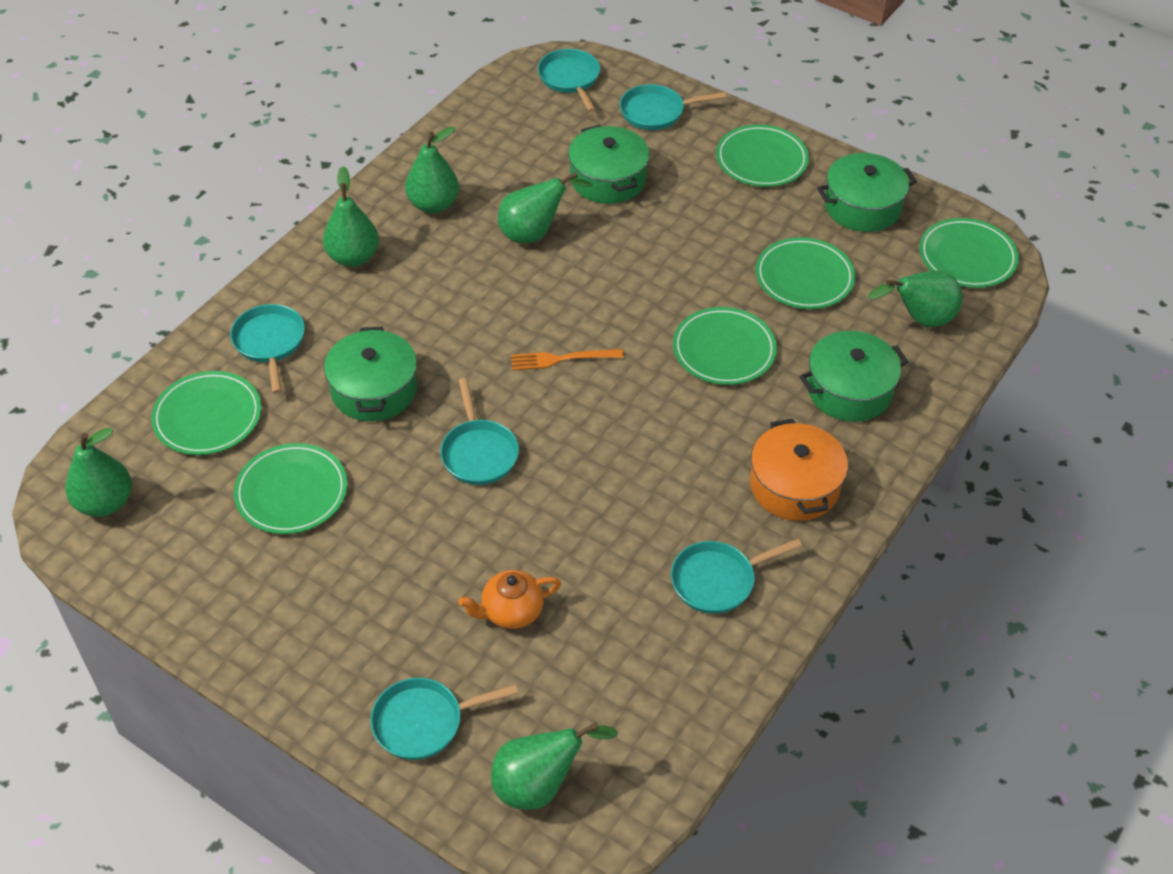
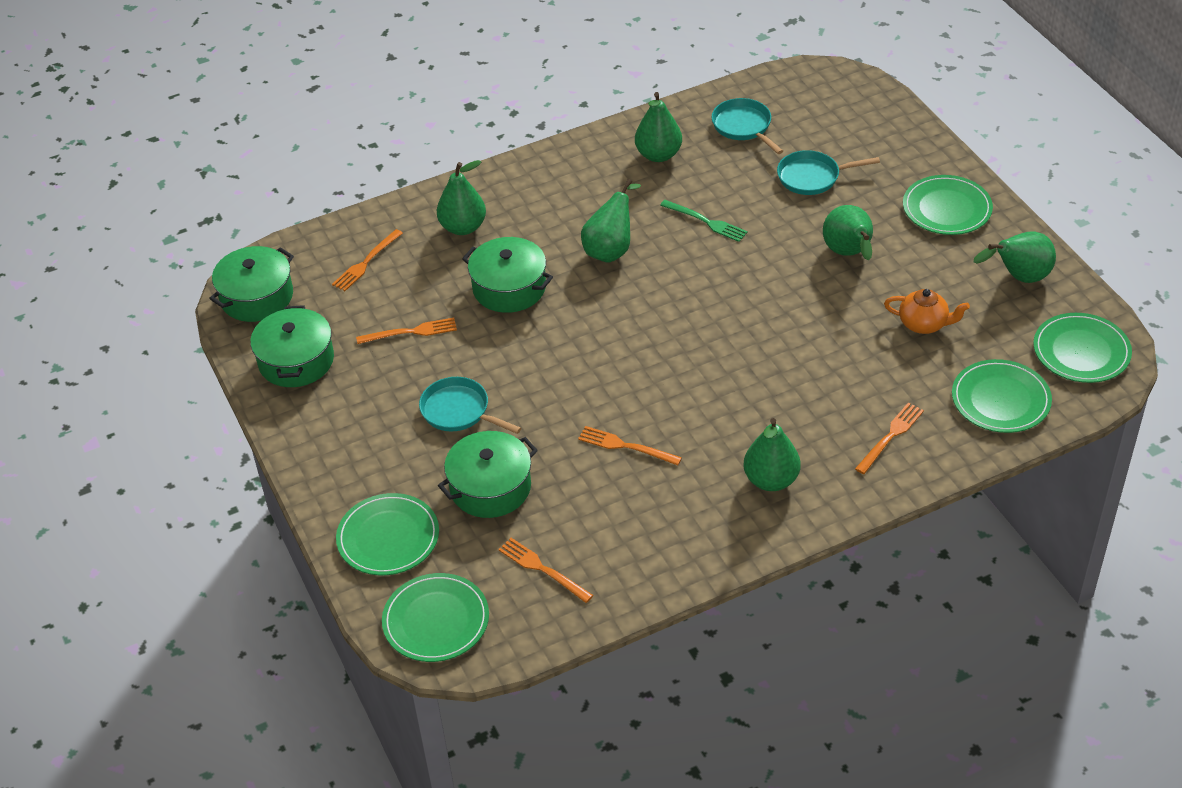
green fork: 0 -> 1
green plate: 6 -> 5
orange fork: 1 -> 5
orange pot: 1 -> 0
turquoise pan: 6 -> 3

